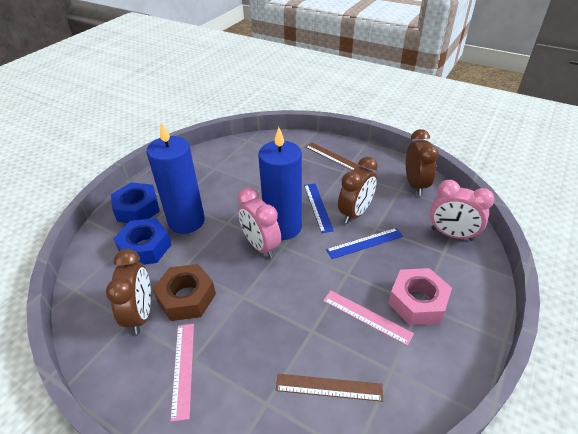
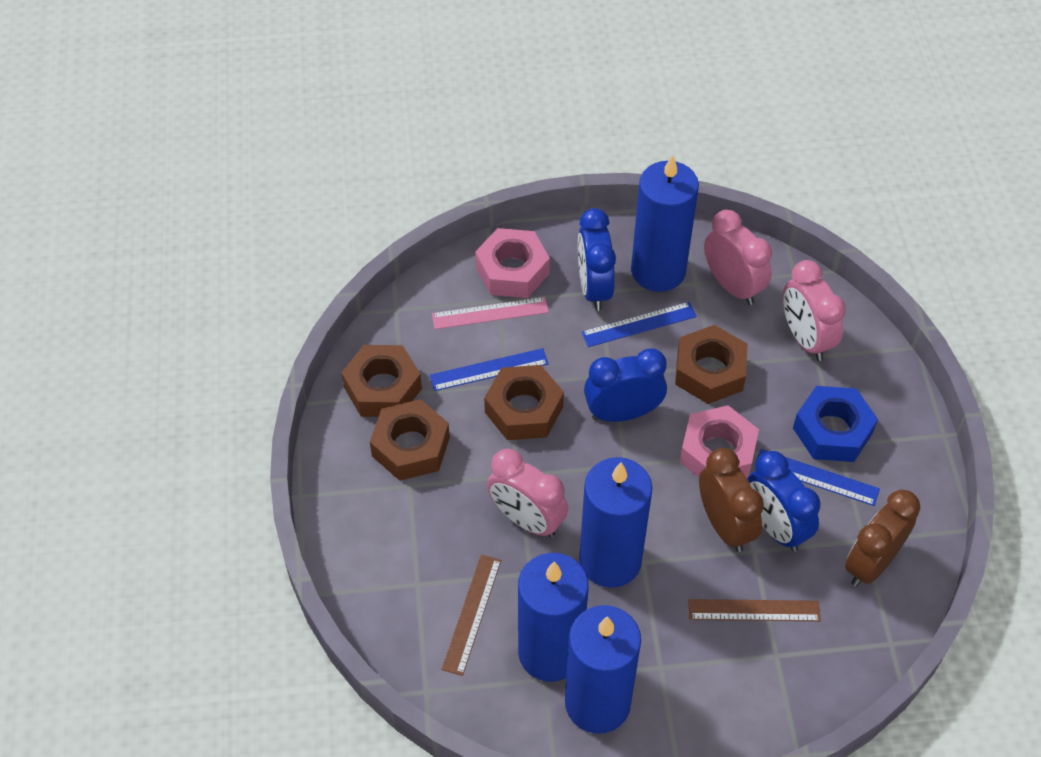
blue candle: 2 -> 4
blue clock: 0 -> 3
blue nut: 2 -> 1
blue ruler: 2 -> 3
brown clock: 3 -> 2
brown nut: 1 -> 4
pink clock: 2 -> 3
pink nut: 1 -> 2
pink ruler: 2 -> 1

